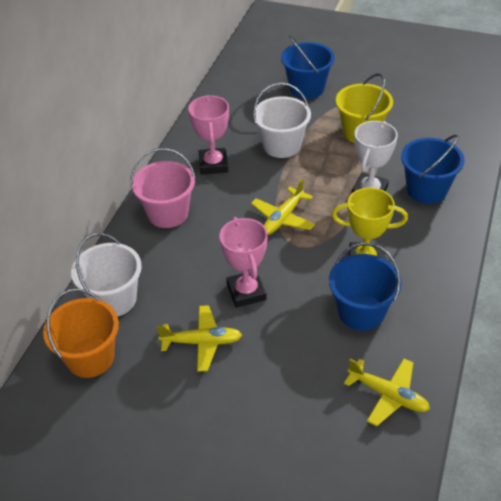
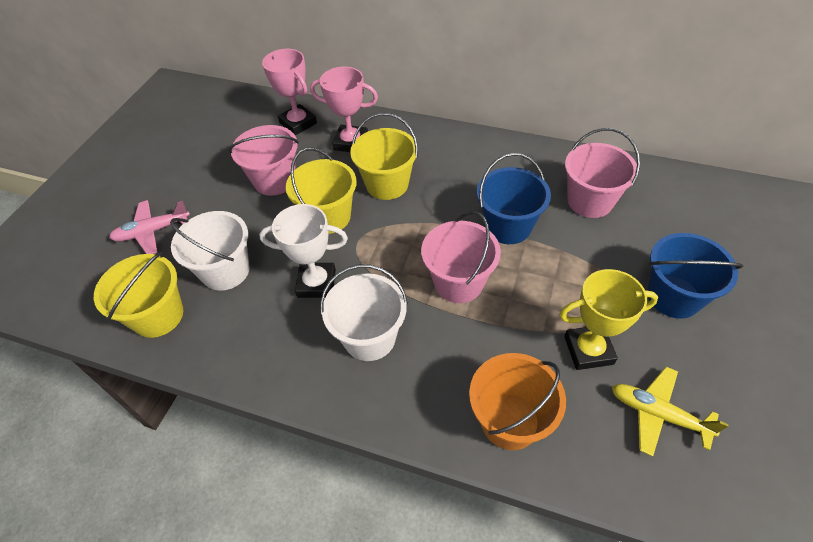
blue bucket: 3 -> 2
pink bucket: 1 -> 3
pink plane: 0 -> 1
yellow bucket: 1 -> 3
yellow plane: 3 -> 1

